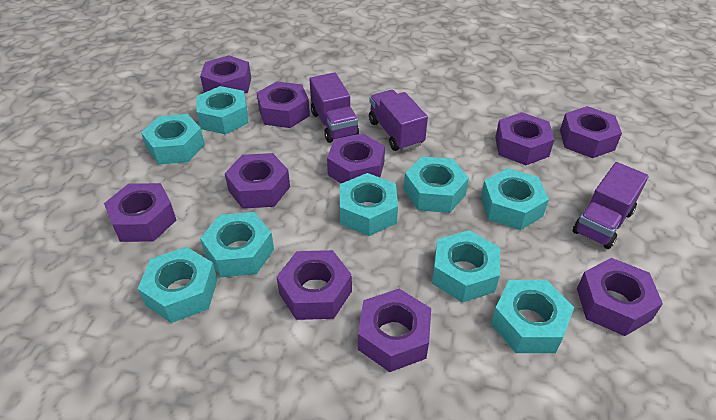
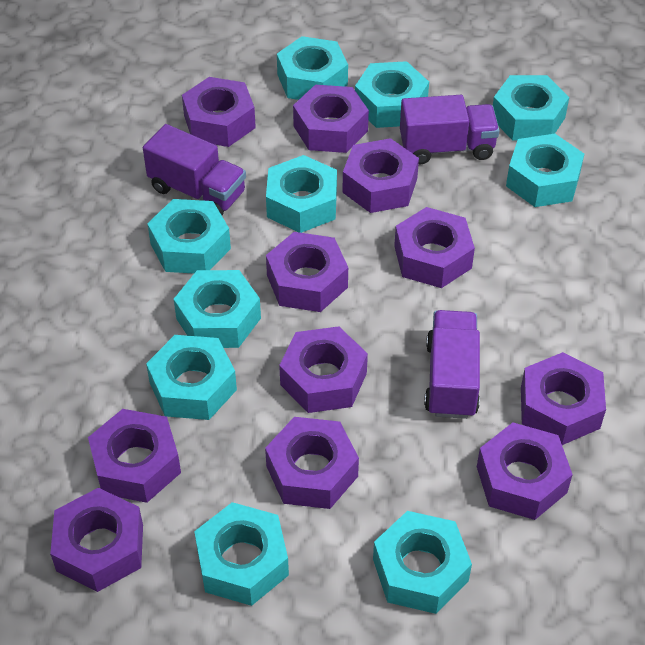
purple nut: 10 -> 11
turquoise nut: 9 -> 10

